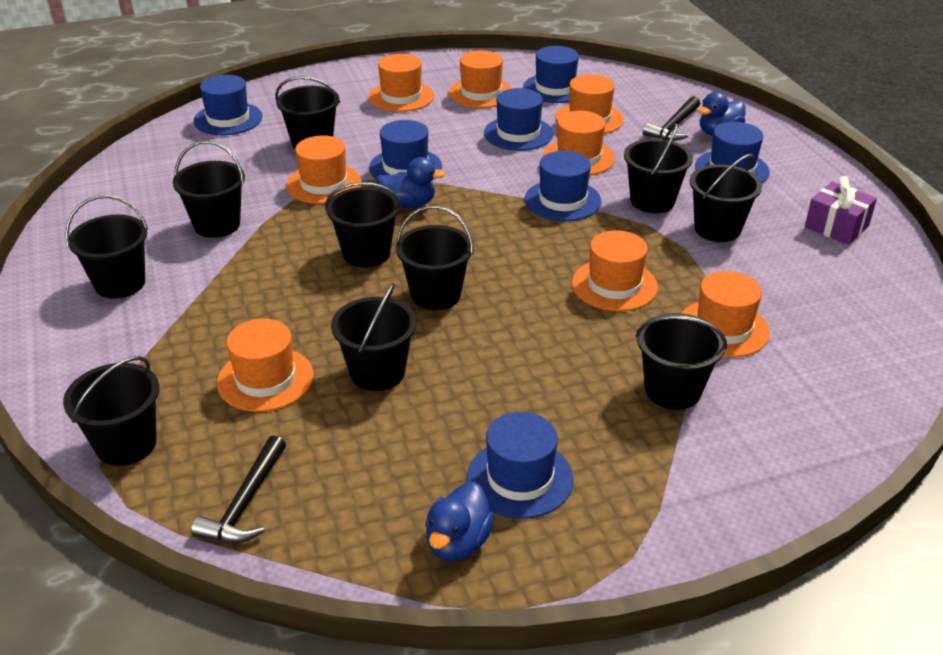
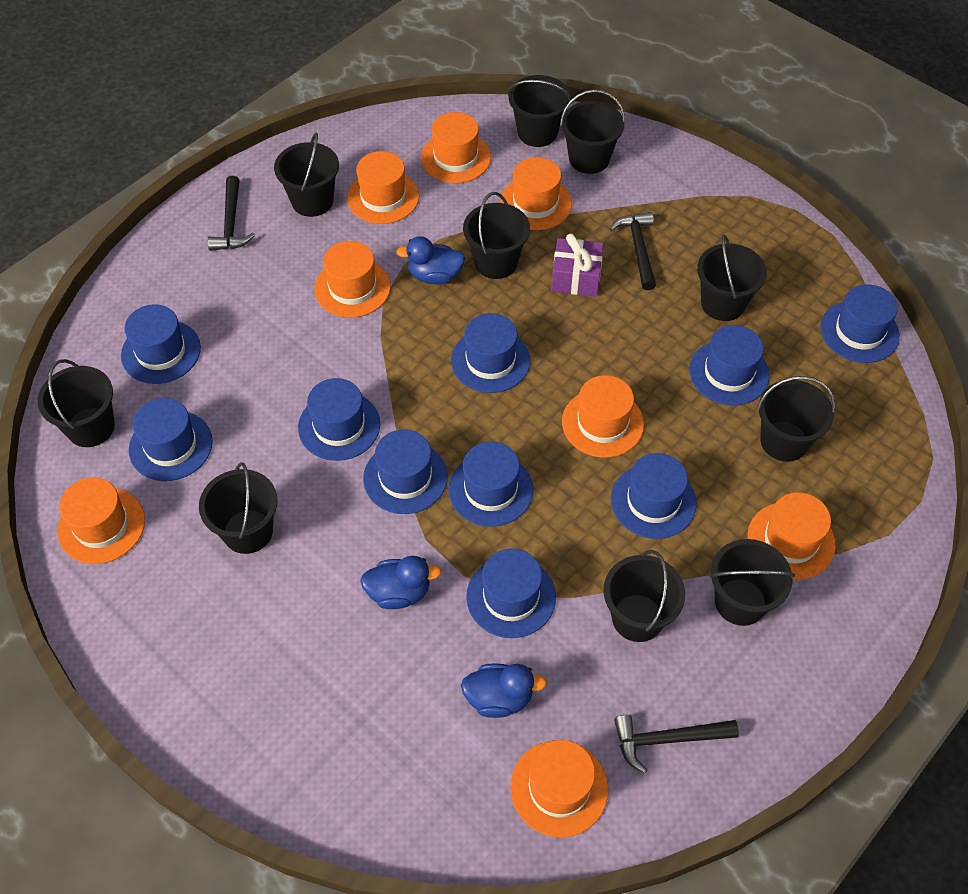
black hammer: 2 -> 3
blue hat: 7 -> 10

